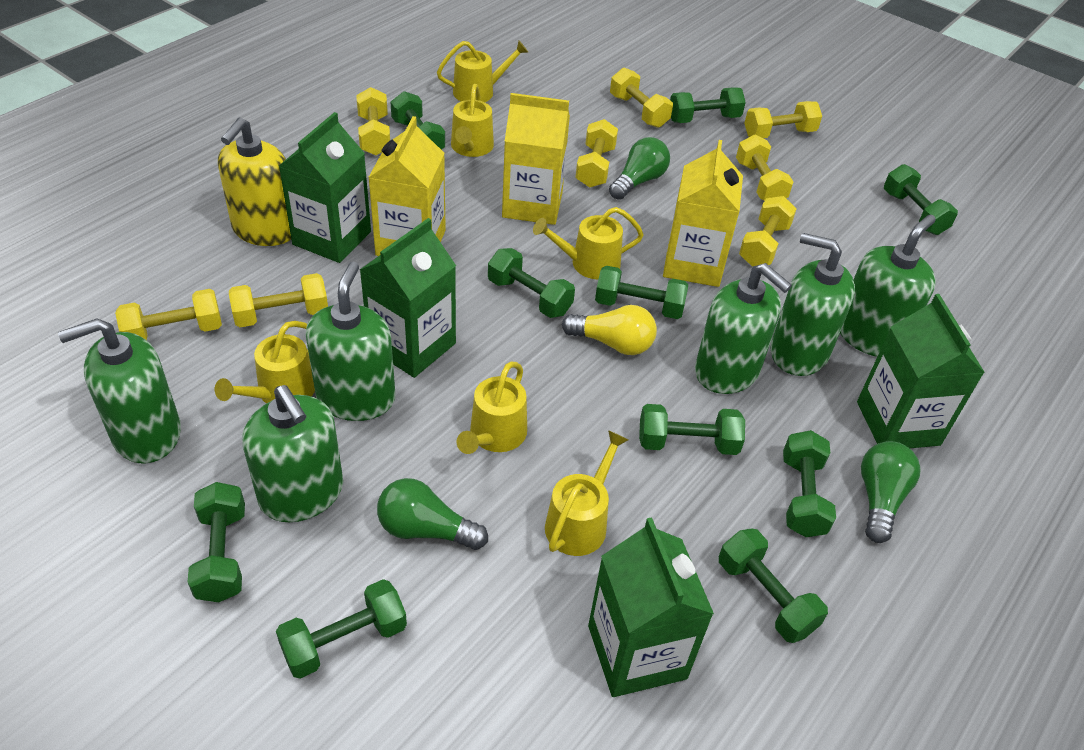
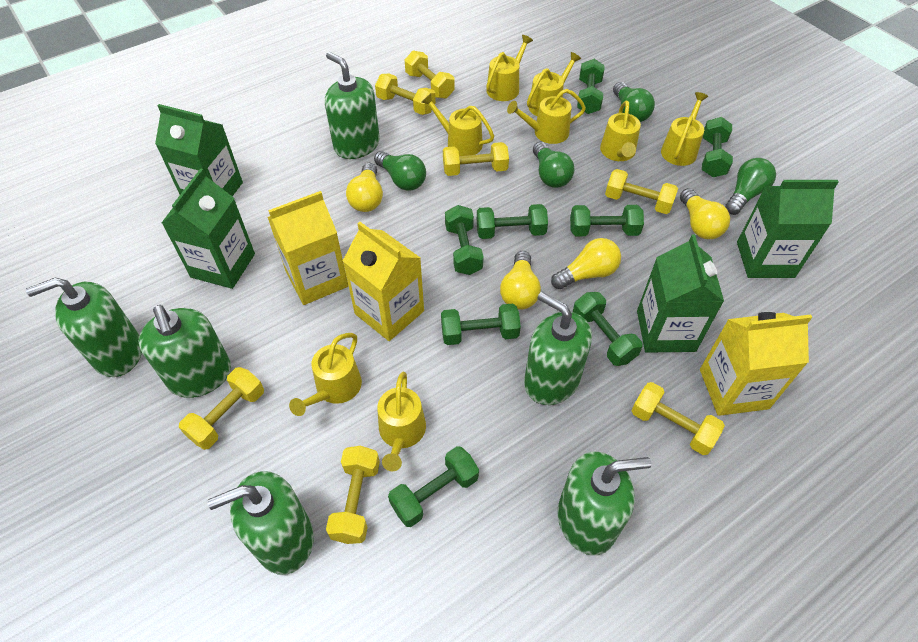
green dumbbell: 10 -> 8
green light bulb: 3 -> 4
yellow dumbbell: 8 -> 7
yellow light bulb: 1 -> 4
yellow soap dispenser: 1 -> 0
yellow watering can: 6 -> 8

